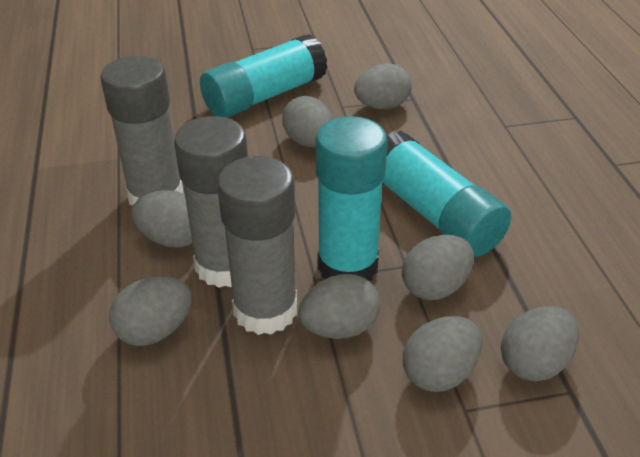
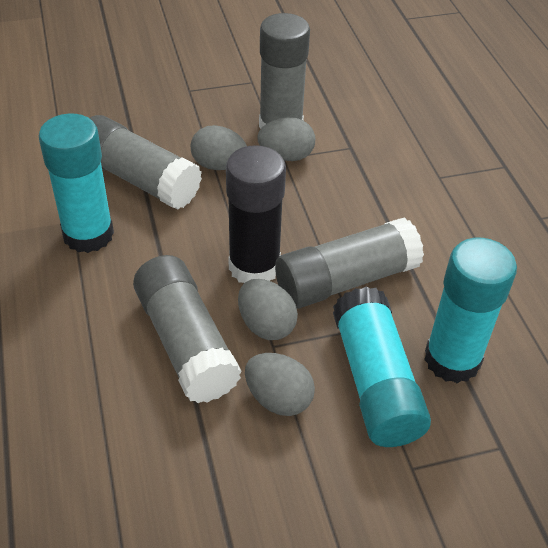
black glue stick: 0 -> 1
grey egg: 8 -> 4
grey glue stick: 3 -> 4

